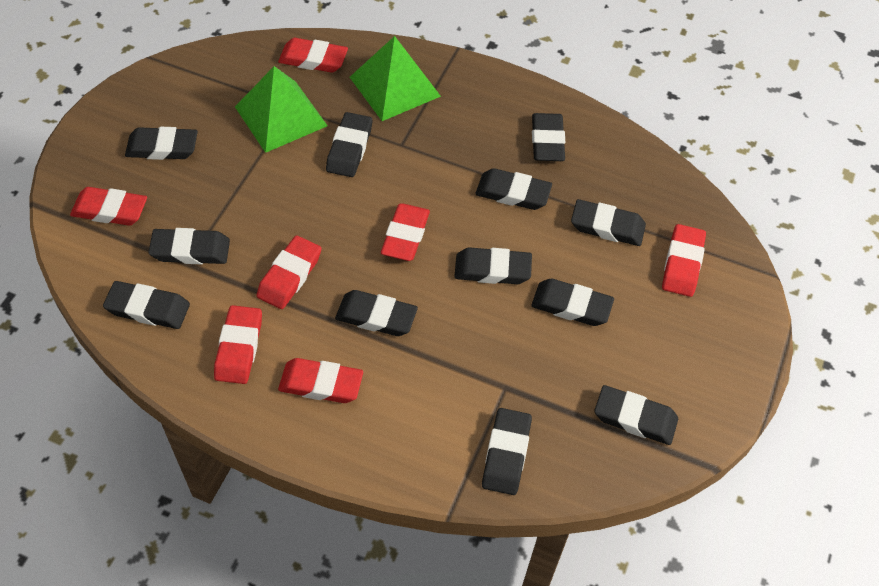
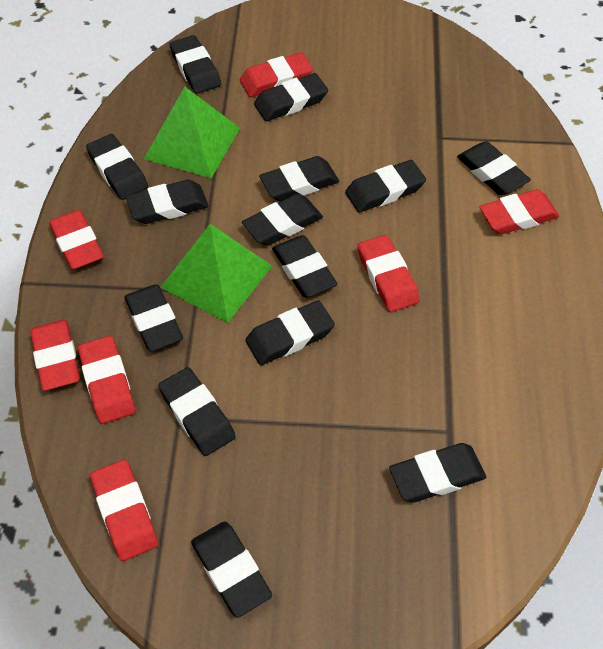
black eraser: 12 -> 14

